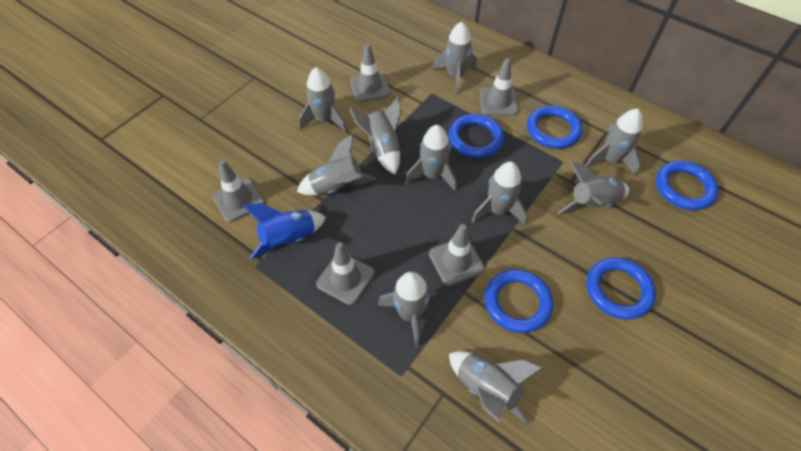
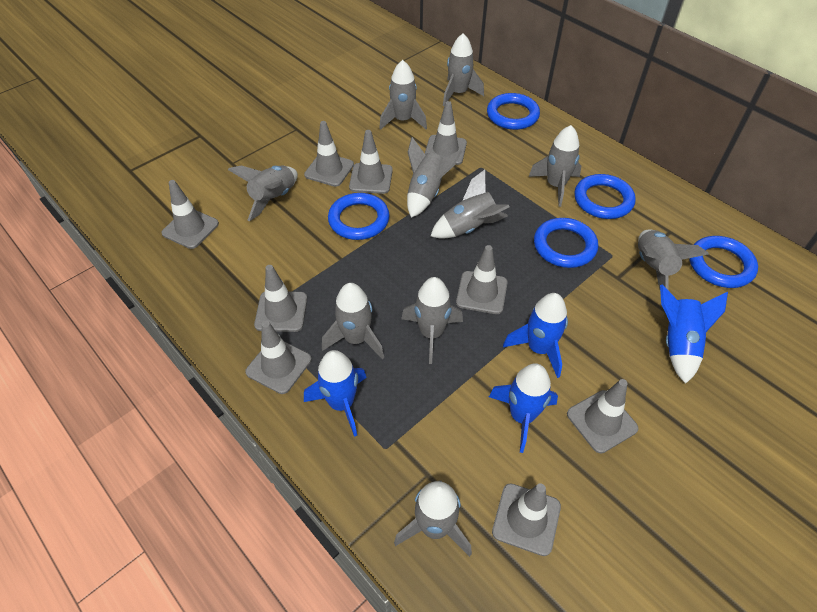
blue rocket: 1 -> 4
grey traffic cone: 5 -> 9

